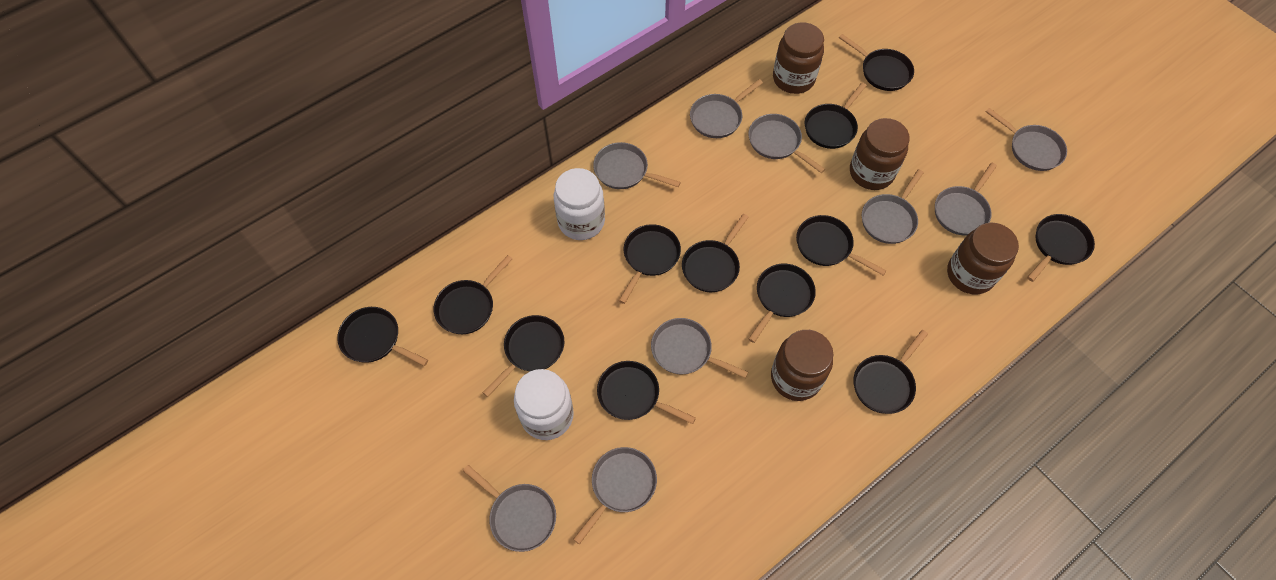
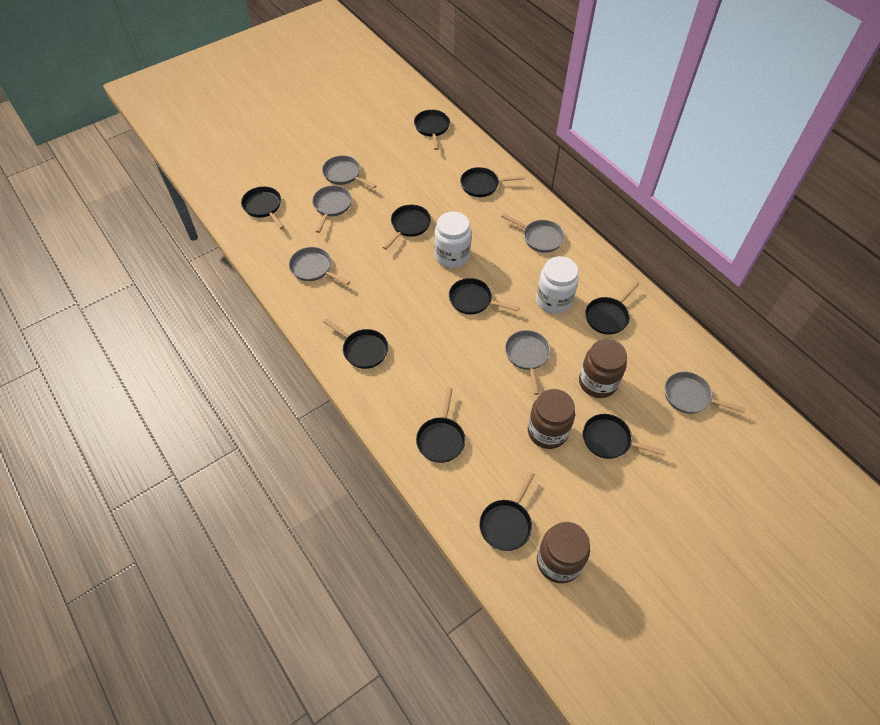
black pan: 12 -> 10
brown jar: 4 -> 3
grey pan: 9 -> 6

